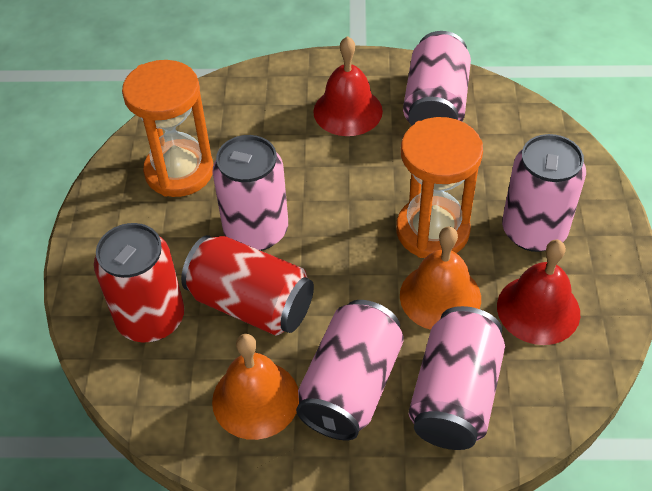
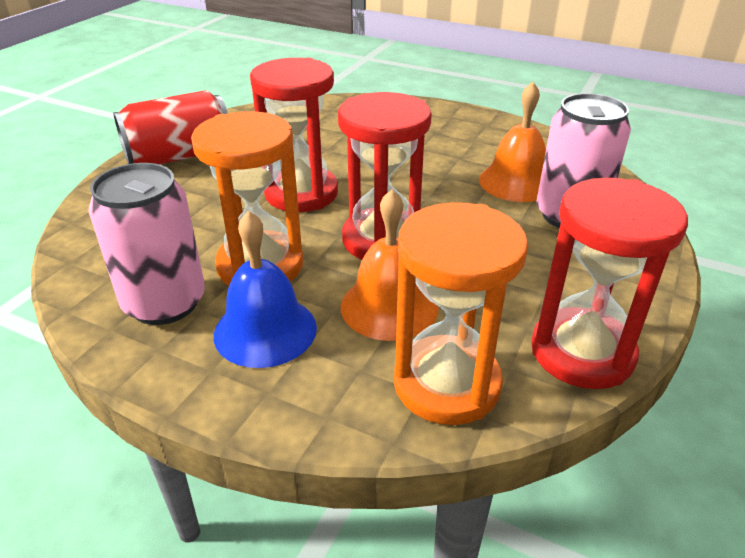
blue bell: 0 -> 1
pink can: 5 -> 2
red bell: 2 -> 0
red can: 2 -> 1
red hourglass: 0 -> 3

